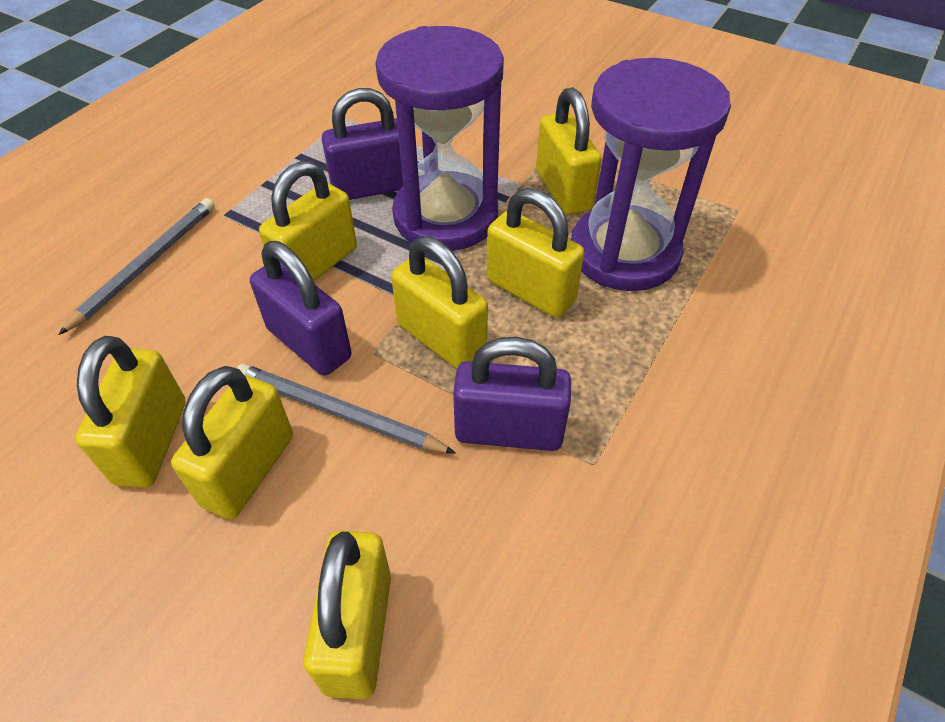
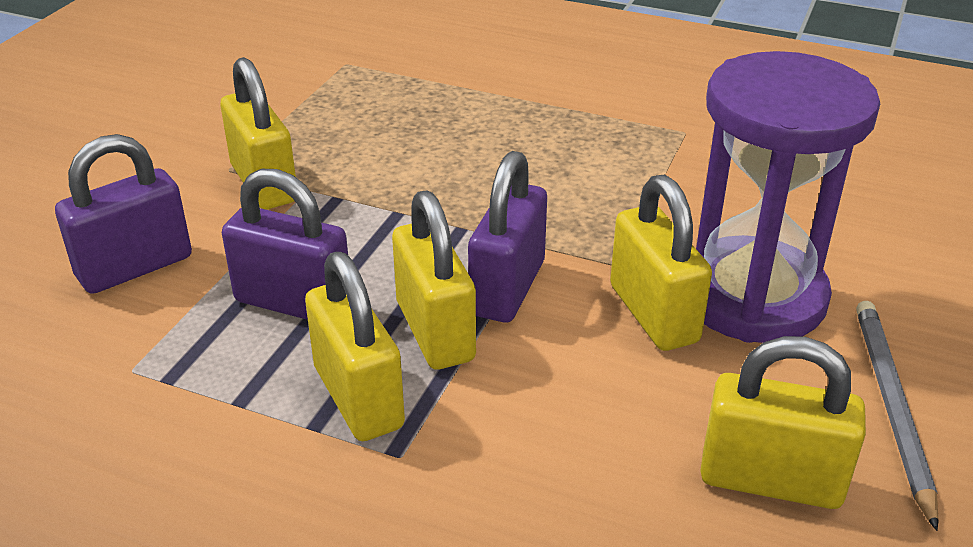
grey pencil: 2 -> 1
purple hourglass: 2 -> 1
yellow padlock: 7 -> 5

